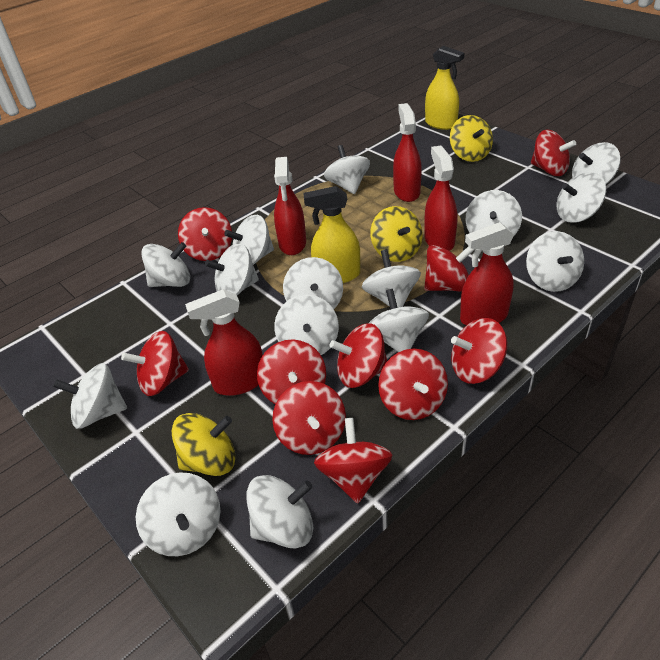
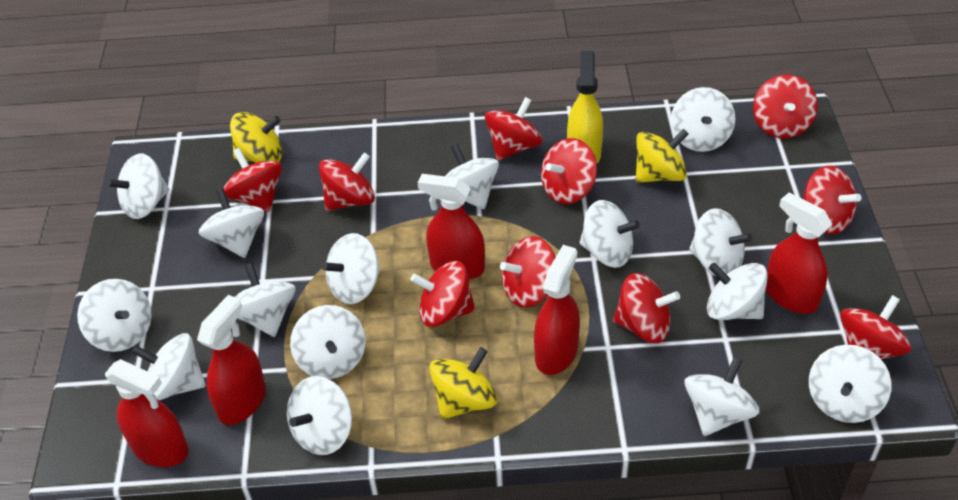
yellow spray bottle: 2 -> 1

